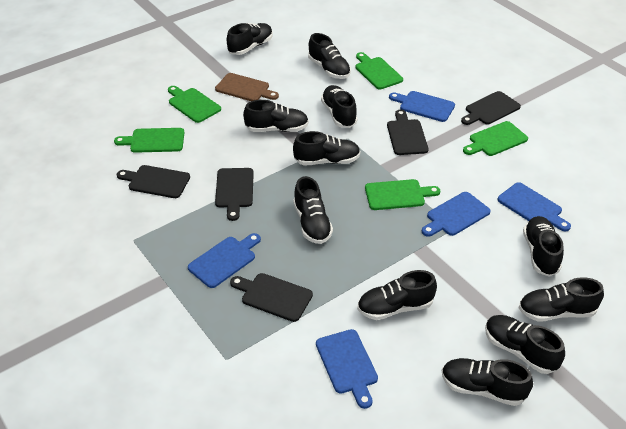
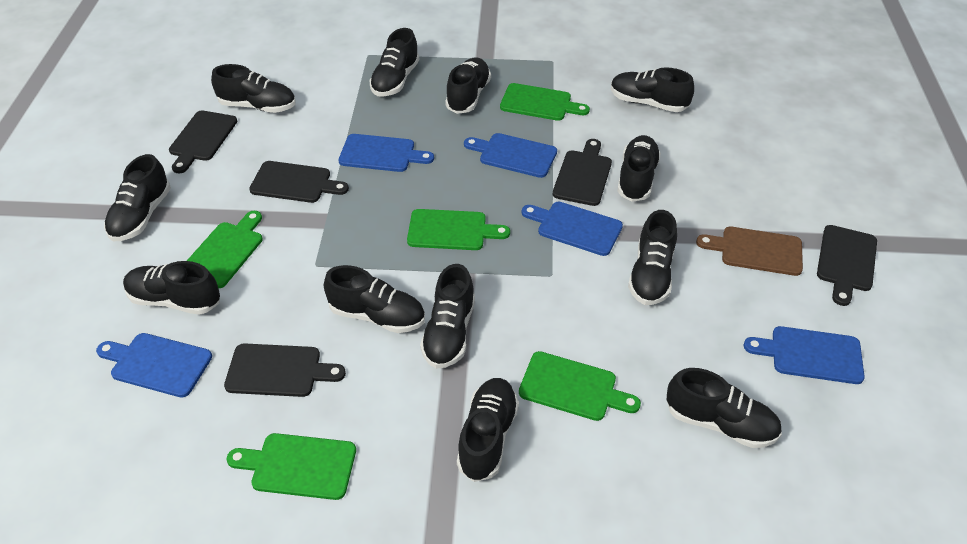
black shoe: 11 -> 12

